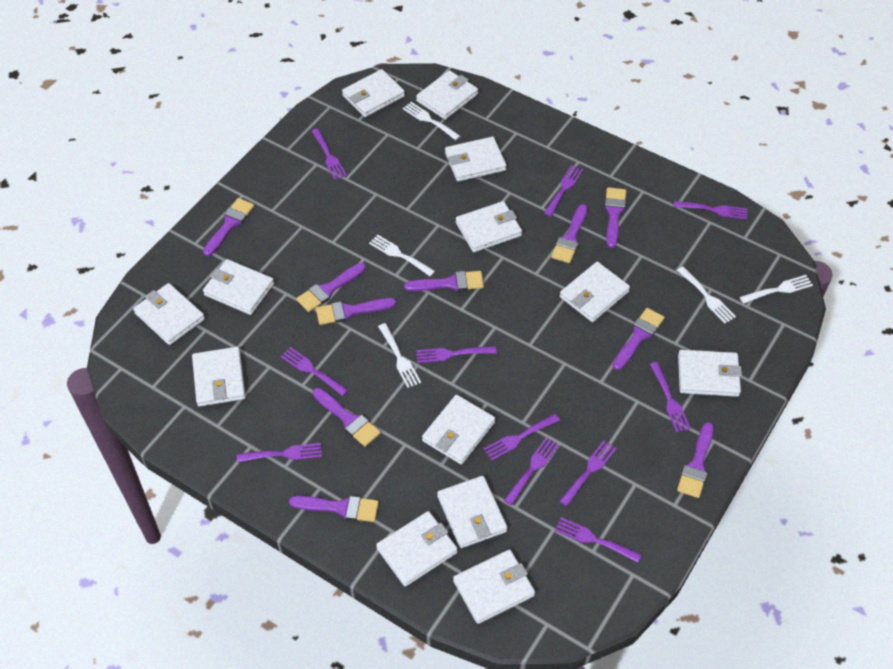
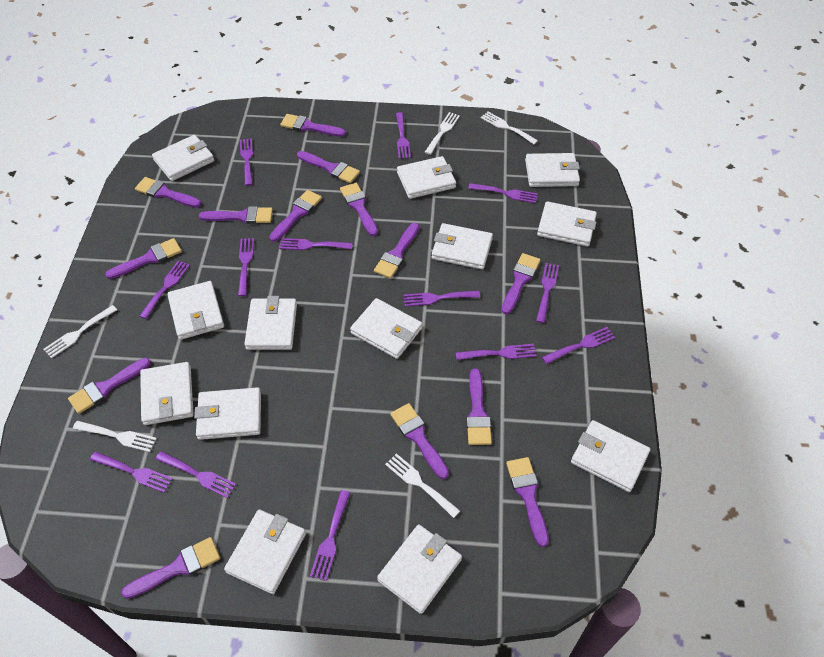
purple brush: 10 -> 14
purple fork: 11 -> 13

